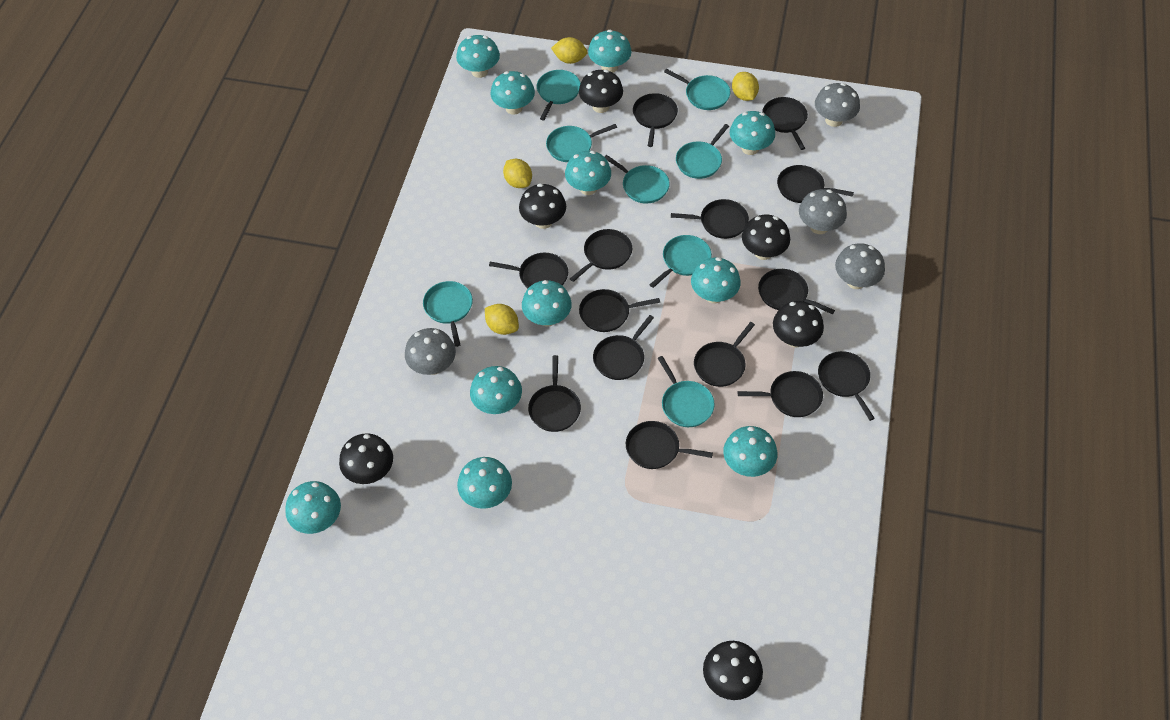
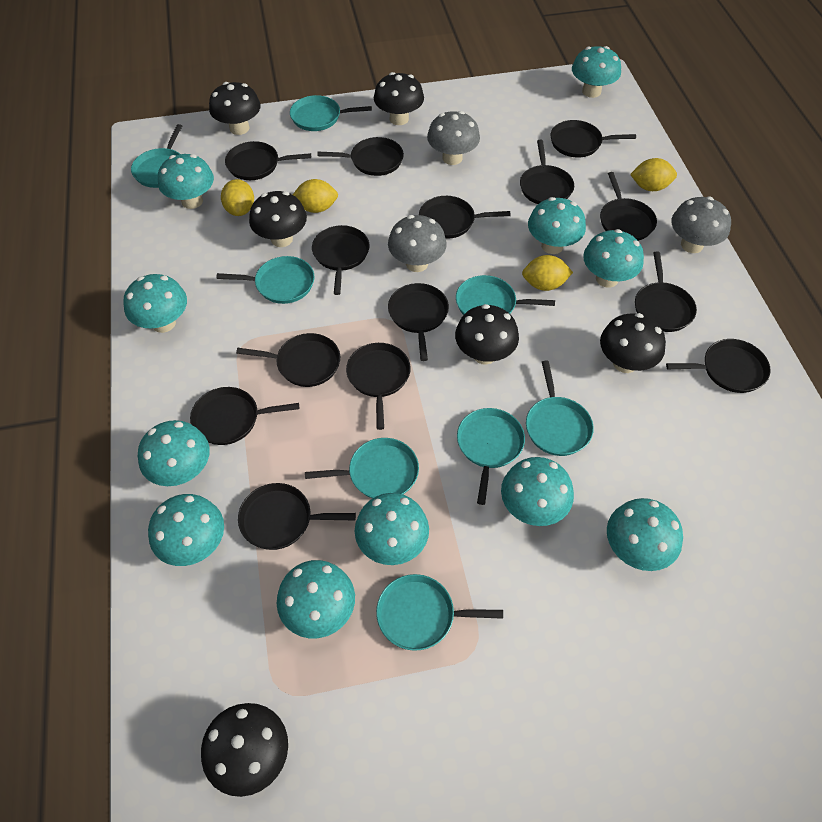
grey mushroom: 4 -> 3

